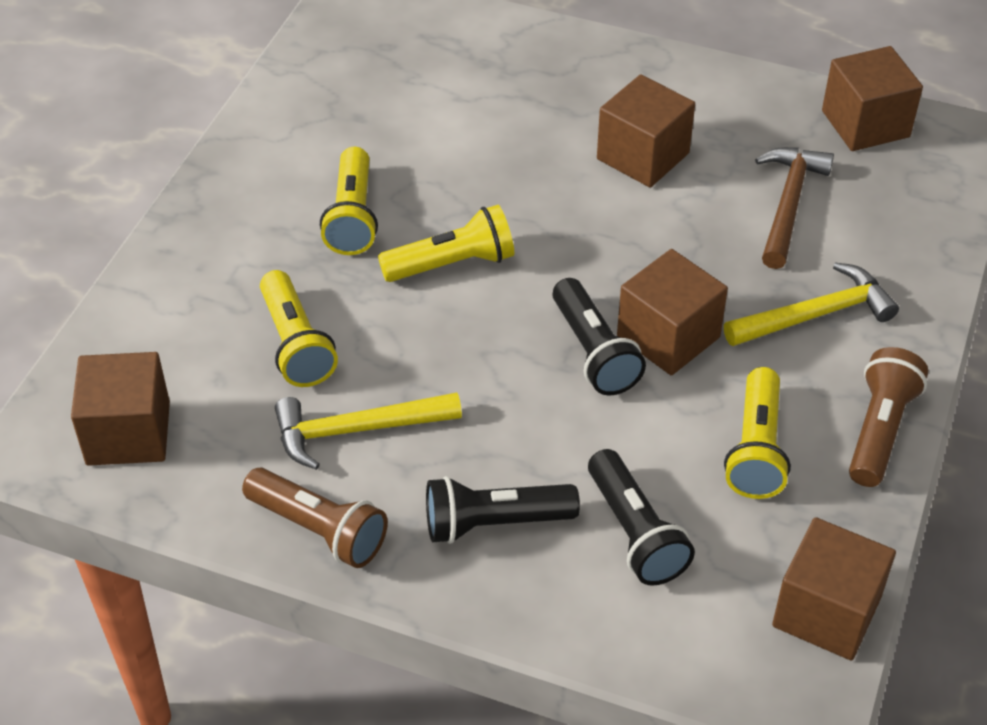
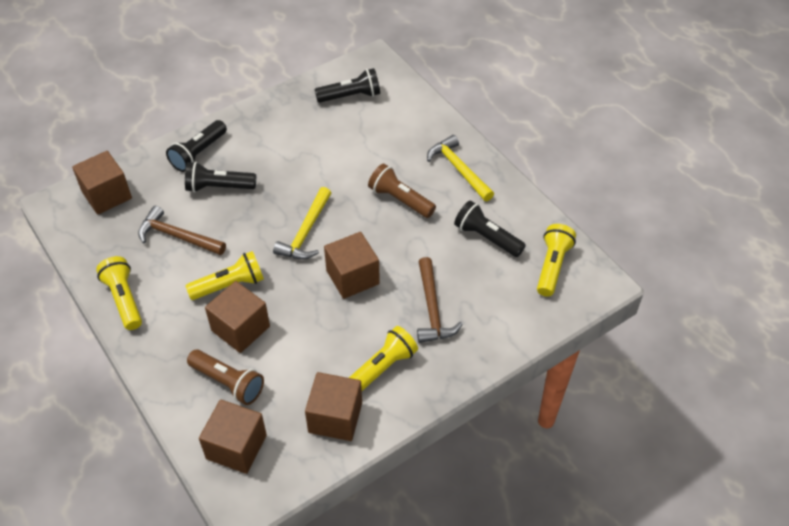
black flashlight: 3 -> 4
brown hammer: 1 -> 2

